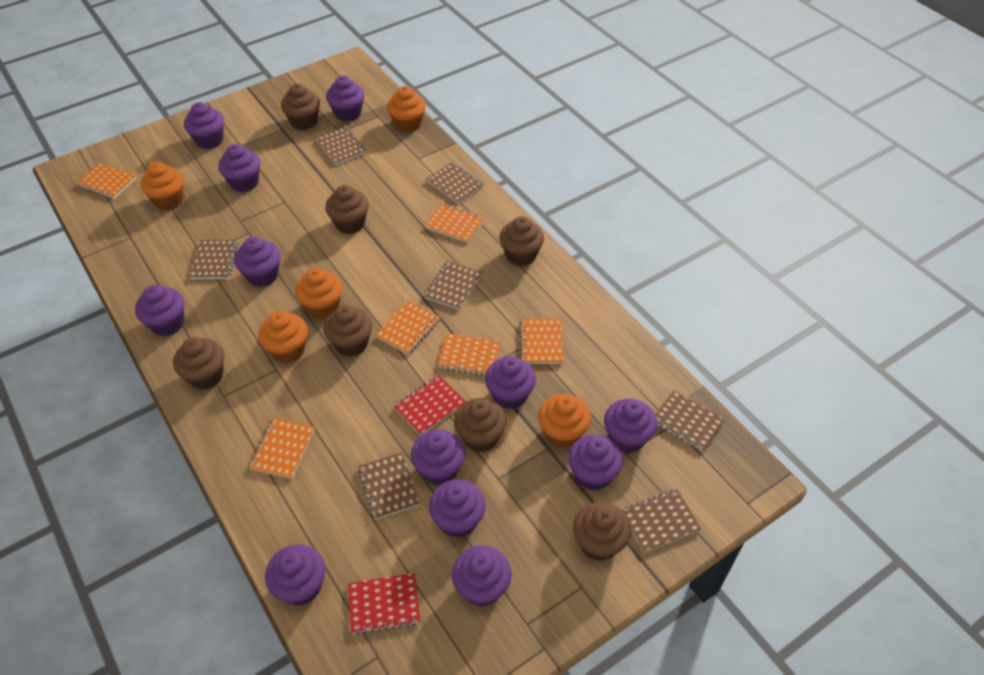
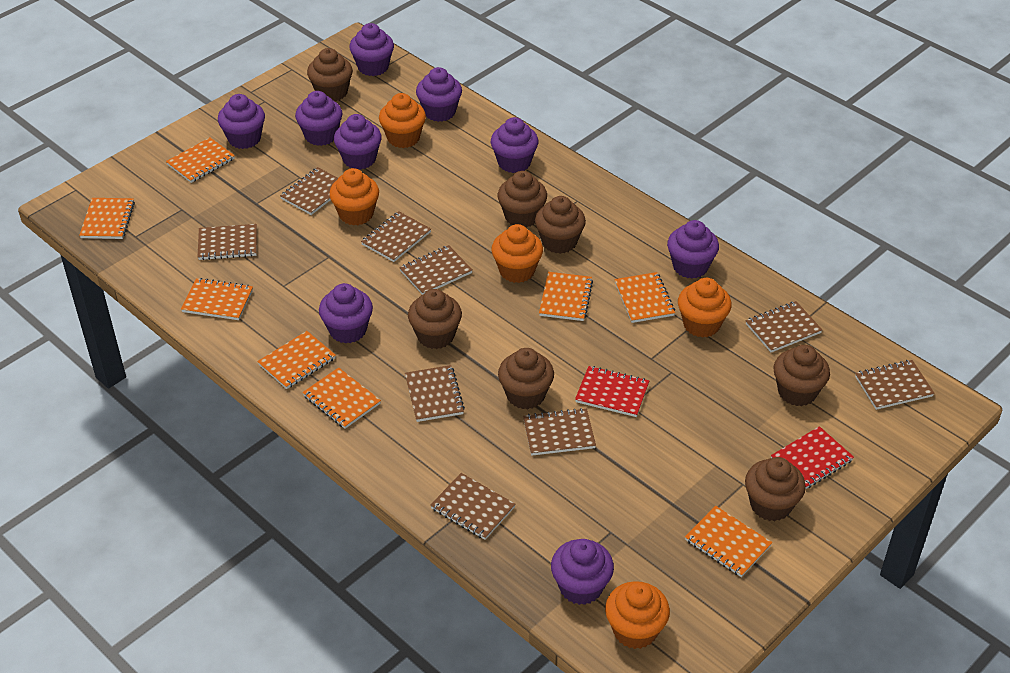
brown notebook: 7 -> 9
orange notebook: 6 -> 8
purple cupcake: 12 -> 9

